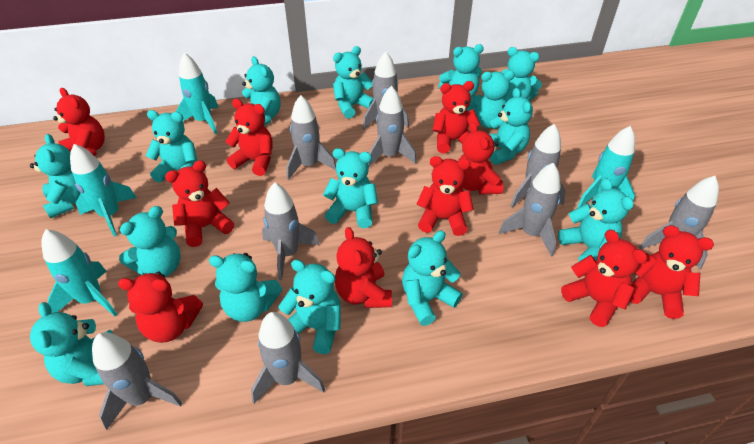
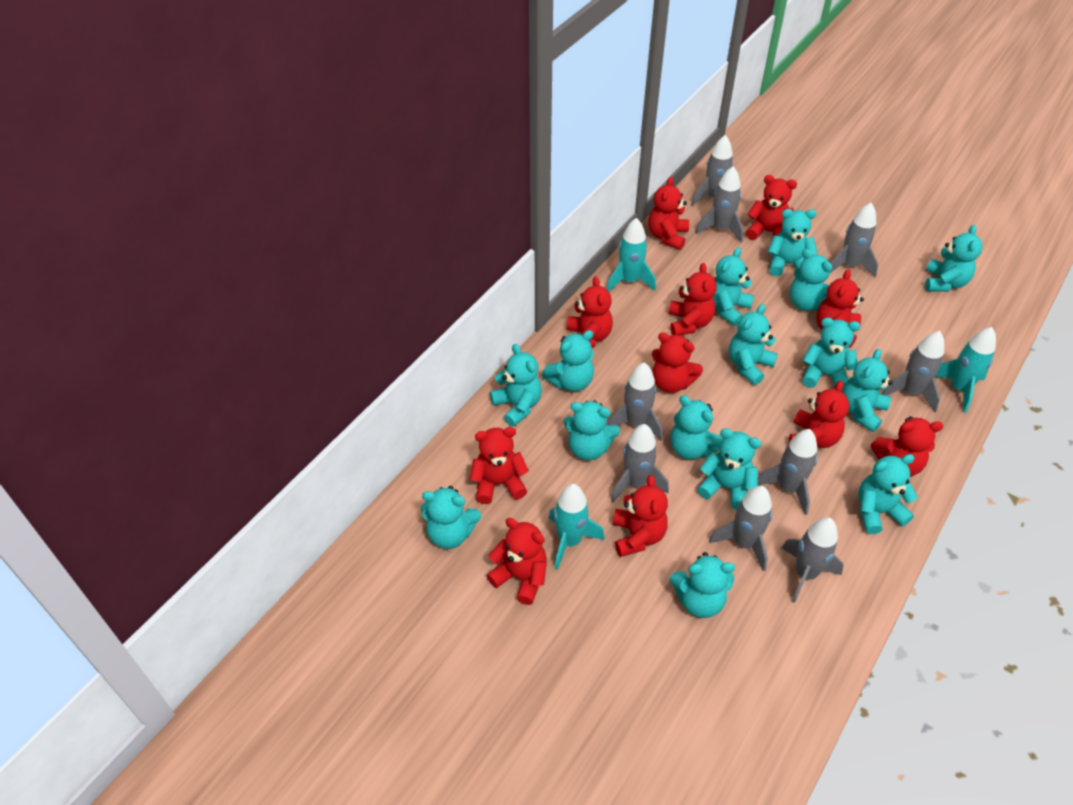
red teddy bear: 10 -> 11
turquoise rocket: 4 -> 3

